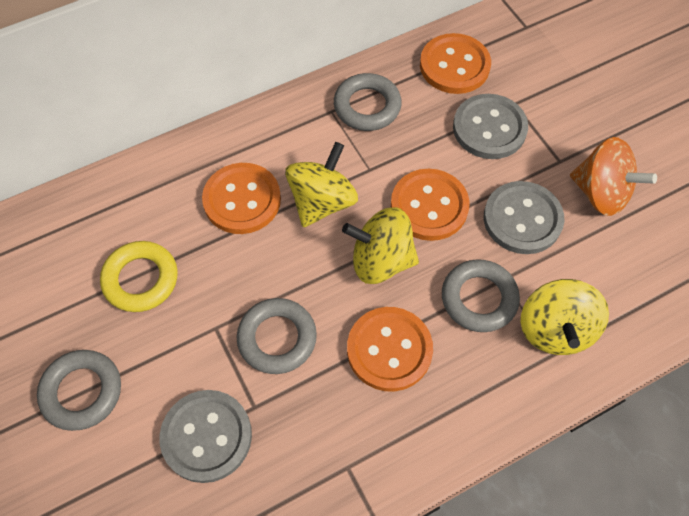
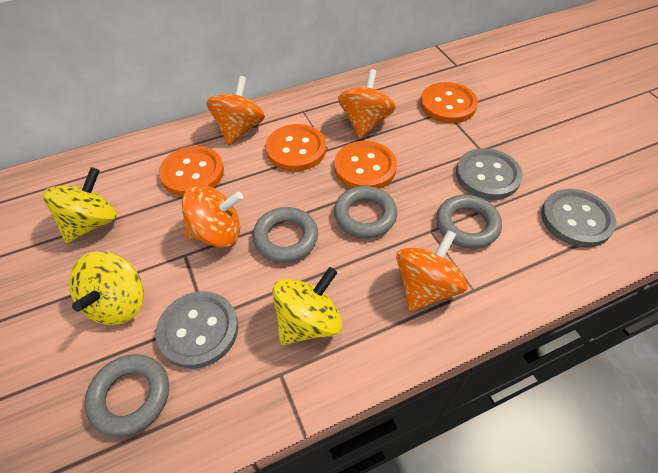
orange spinning top: 1 -> 4
yellow ring: 1 -> 0

